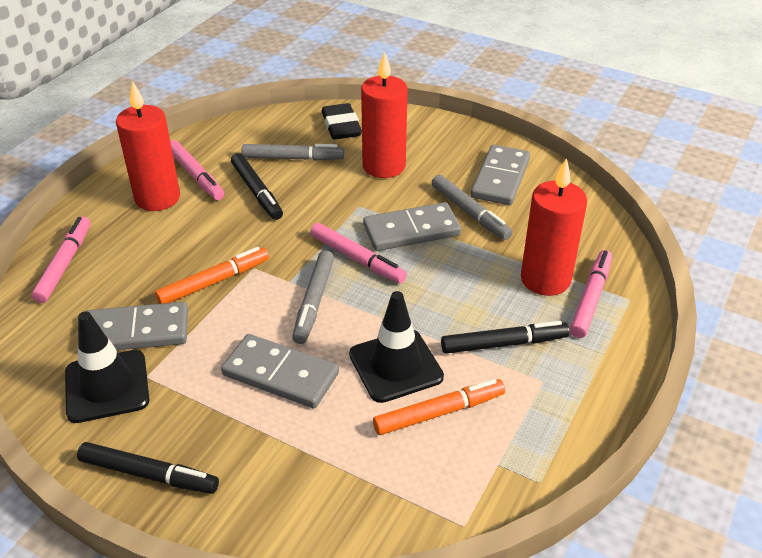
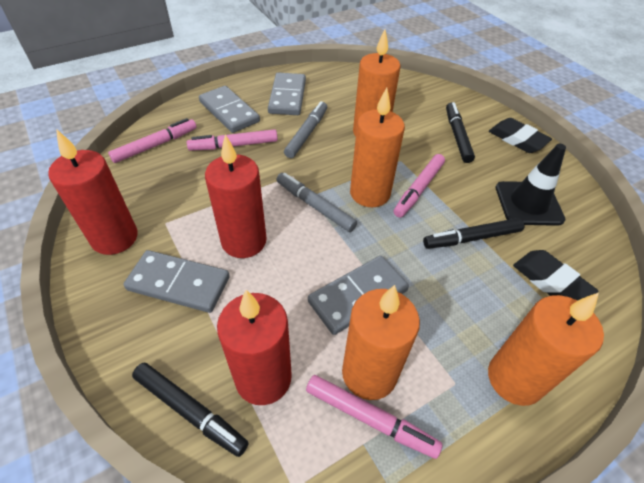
black eraser: 1 -> 2
black traffic cone: 2 -> 1
grey marker: 3 -> 2
orange candle: 0 -> 4
orange marker: 2 -> 0

